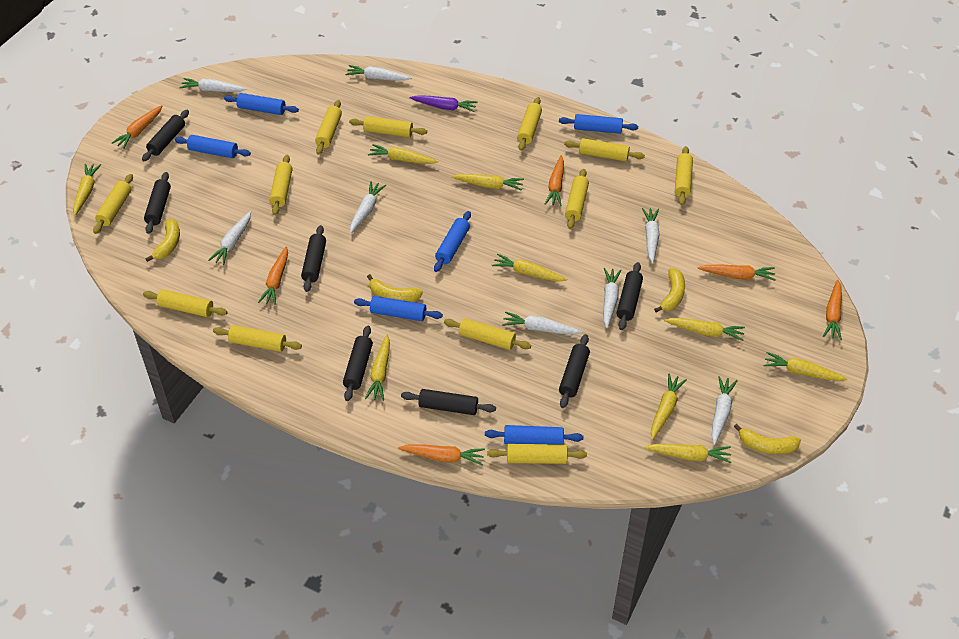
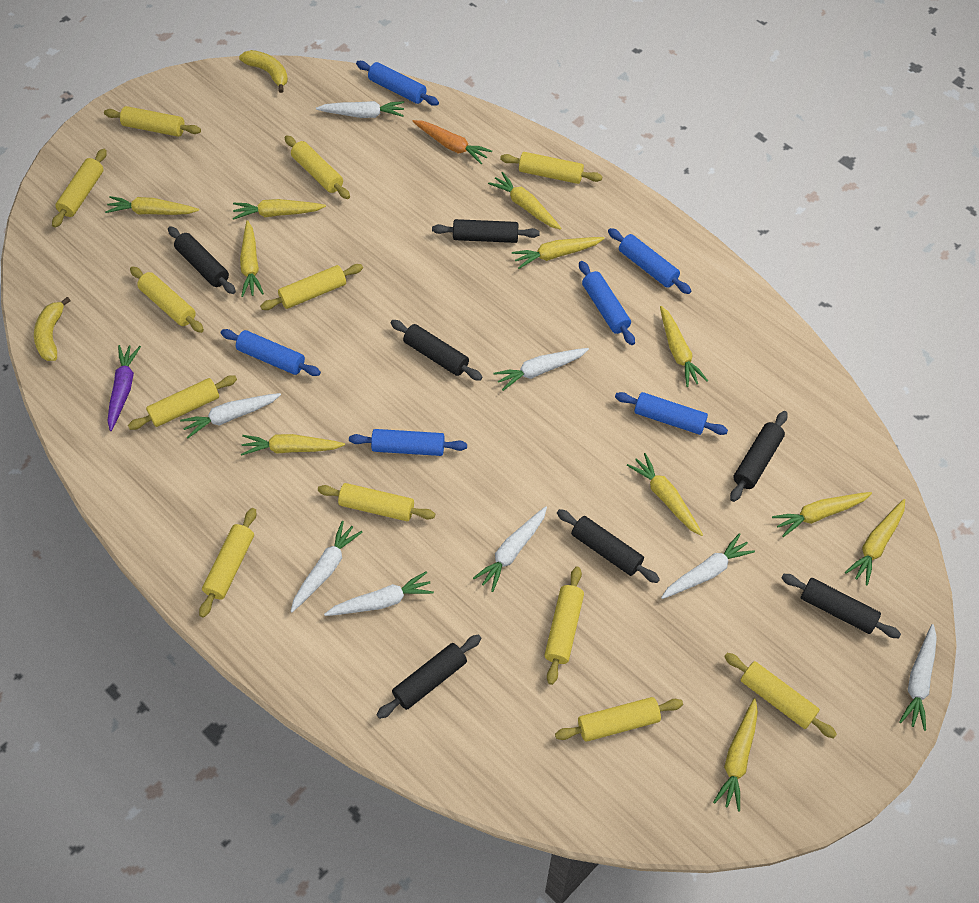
orange carrot: 6 -> 1
yellow banana: 4 -> 2
yellow carrot: 9 -> 11

